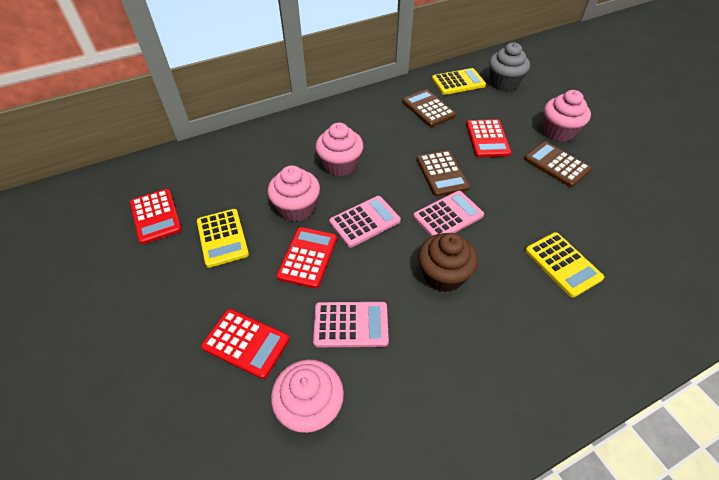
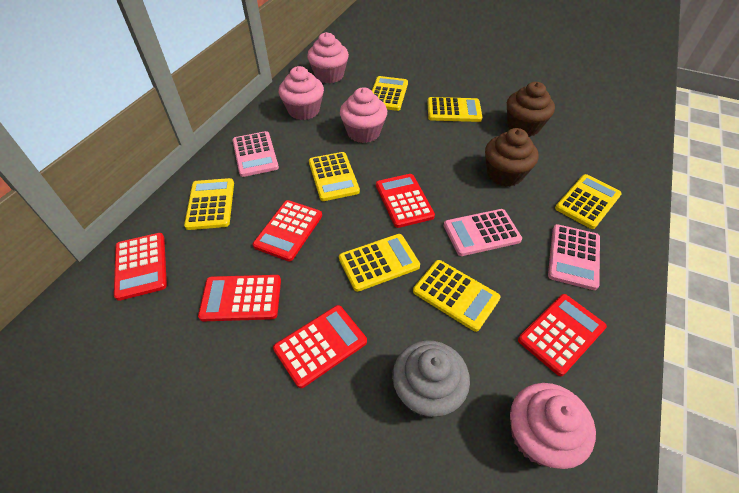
brown calculator: 3 -> 0
brown cupcake: 1 -> 2
red calculator: 4 -> 6
yellow calculator: 3 -> 7

